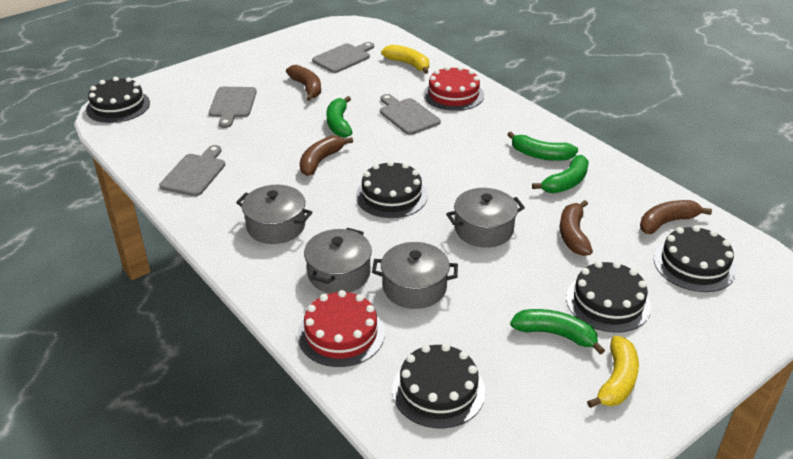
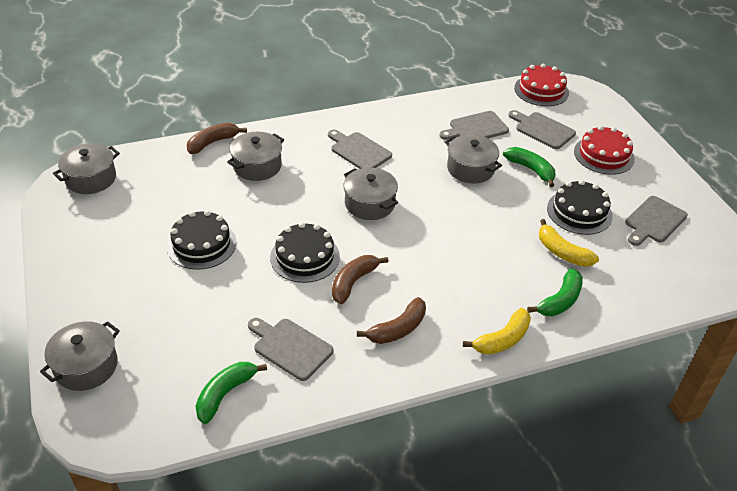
black cake: 5 -> 3
brown banana: 4 -> 3
green banana: 4 -> 3
grey cutting board: 4 -> 5
grey pot: 4 -> 5

